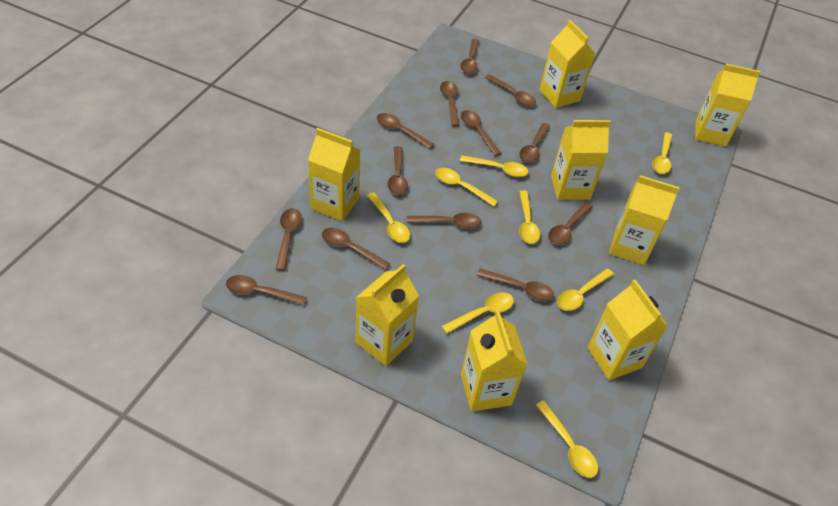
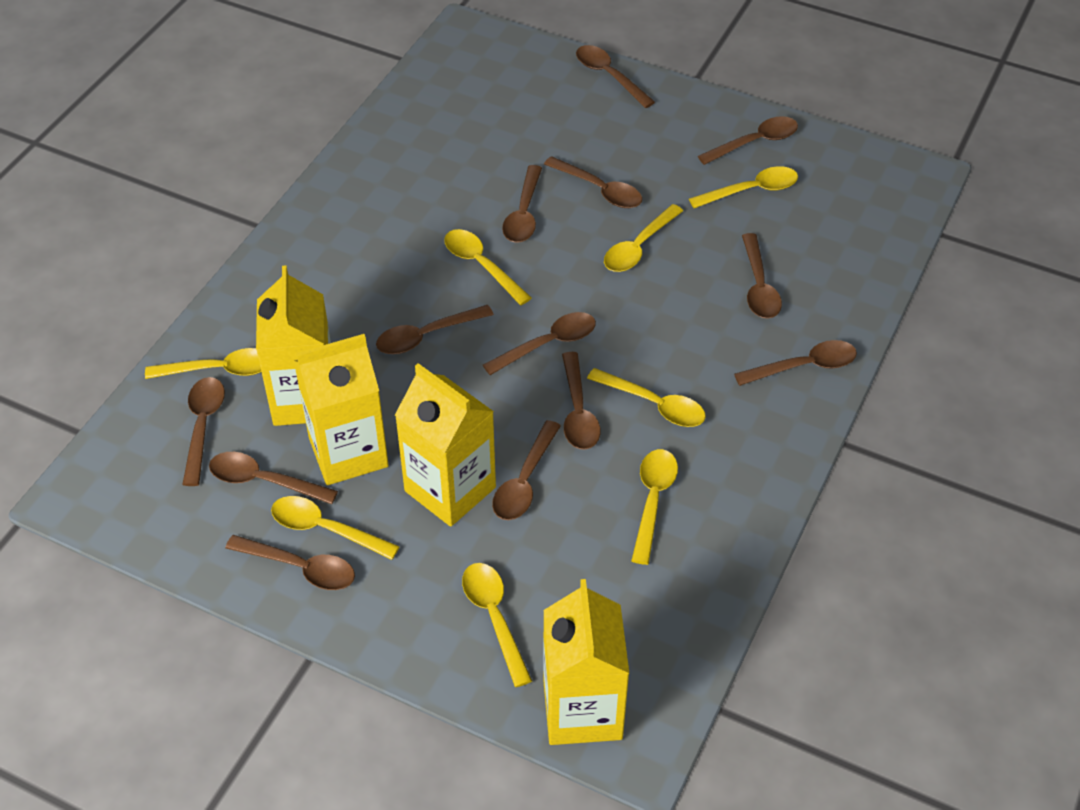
yellow carton: 8 -> 4

